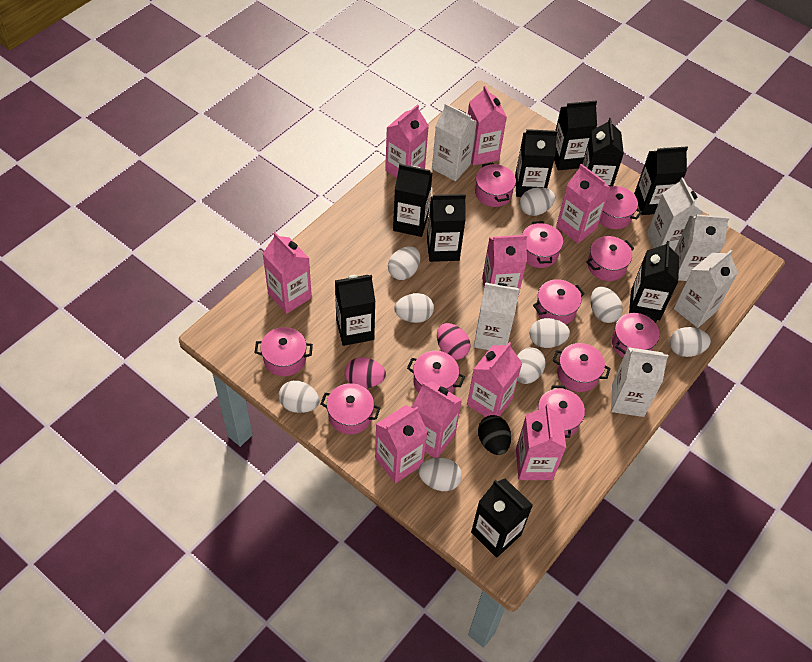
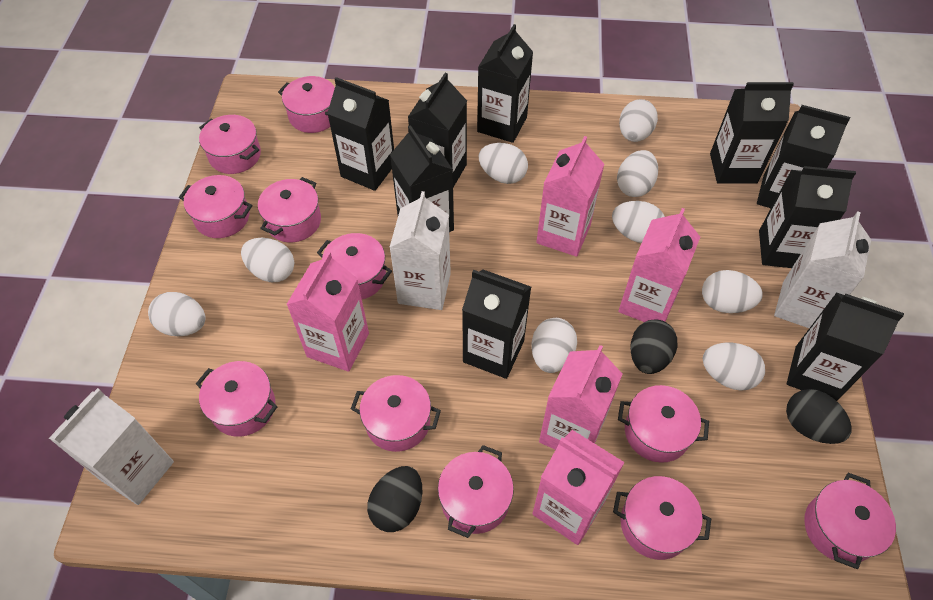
black egg: 1 -> 3
pink carton: 9 -> 5
pink egg: 2 -> 0
white carton: 6 -> 3

